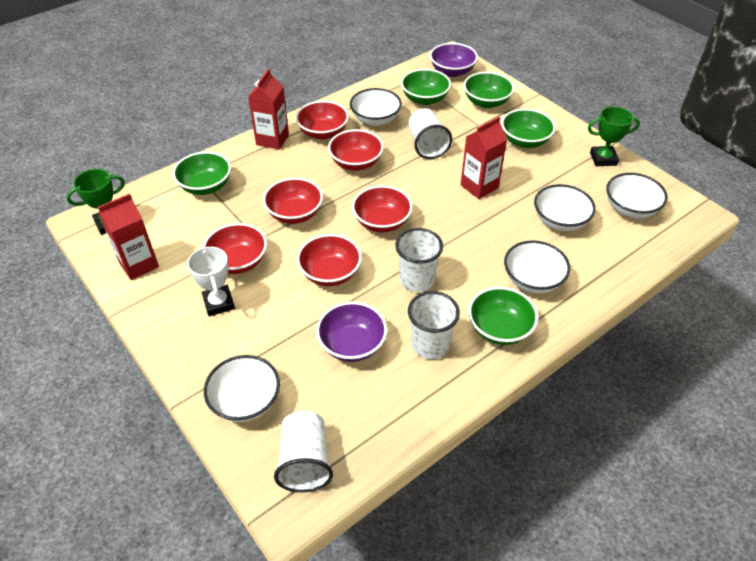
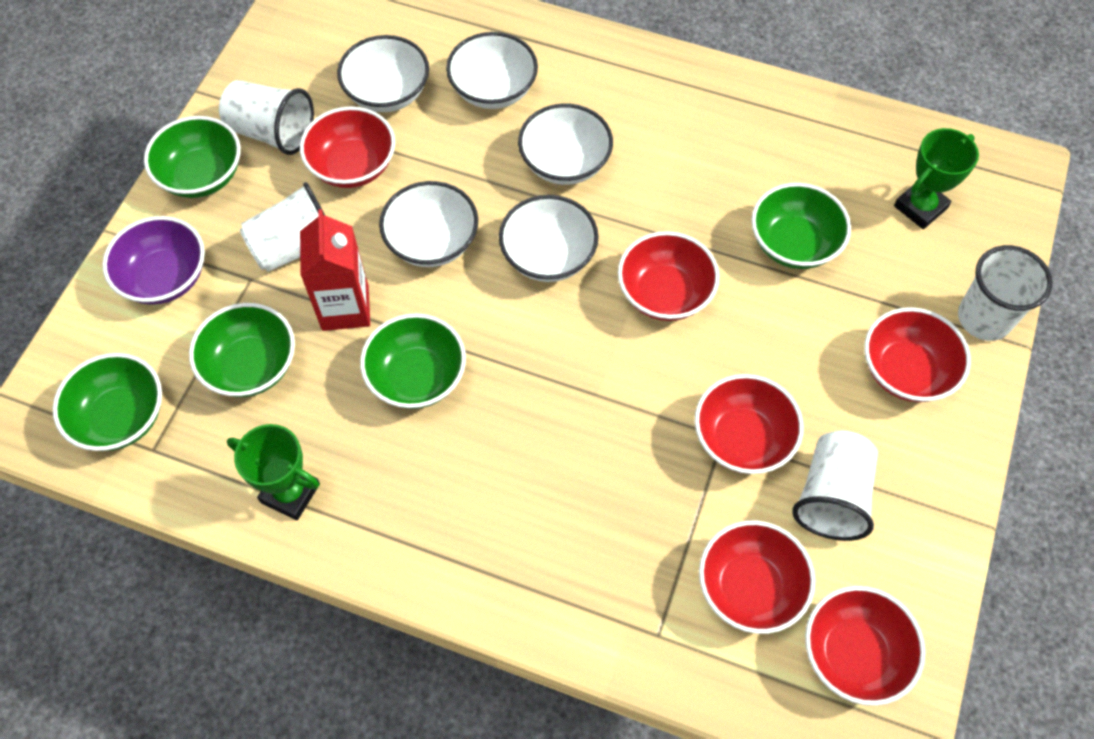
purple bowl: 2 -> 1
red carton: 3 -> 1
white trophy: 1 -> 0

